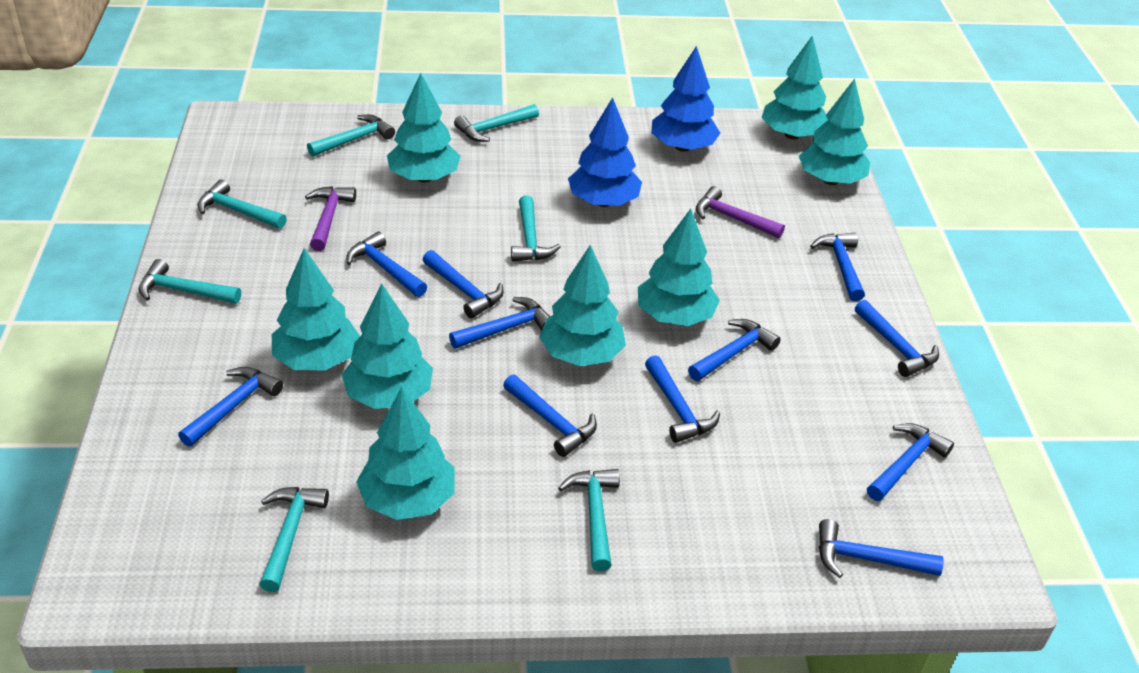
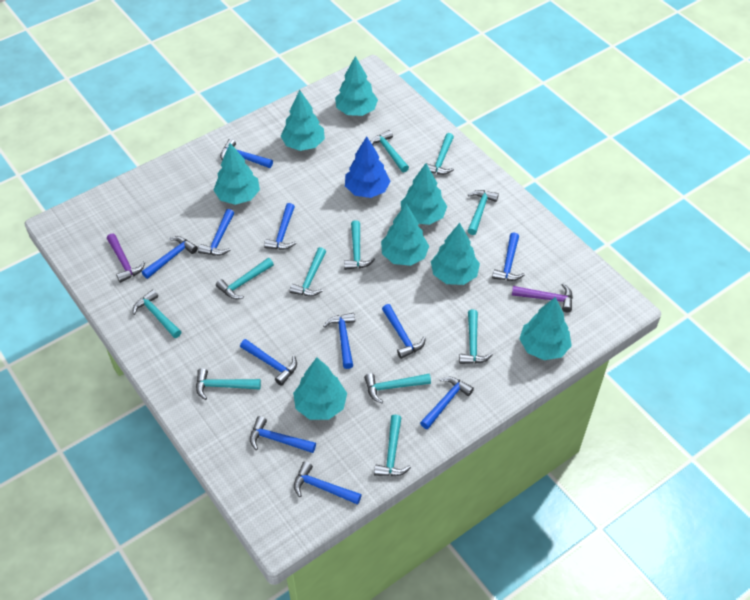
blue tree: 2 -> 1
turquoise hammer: 7 -> 11

